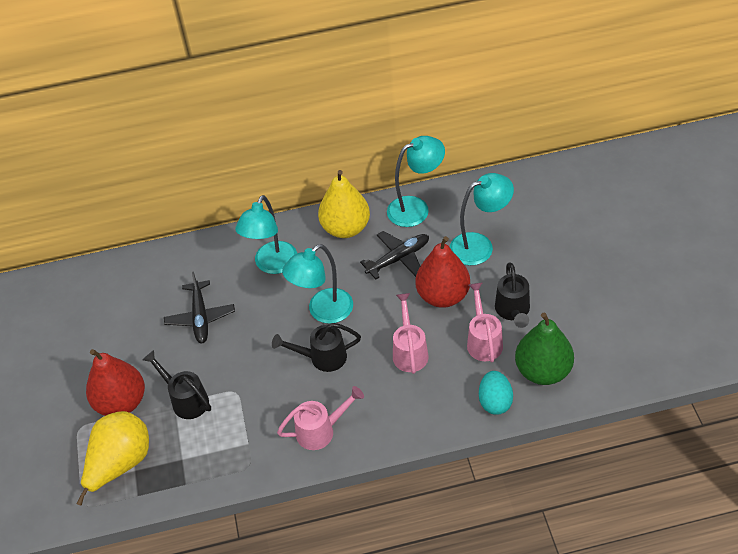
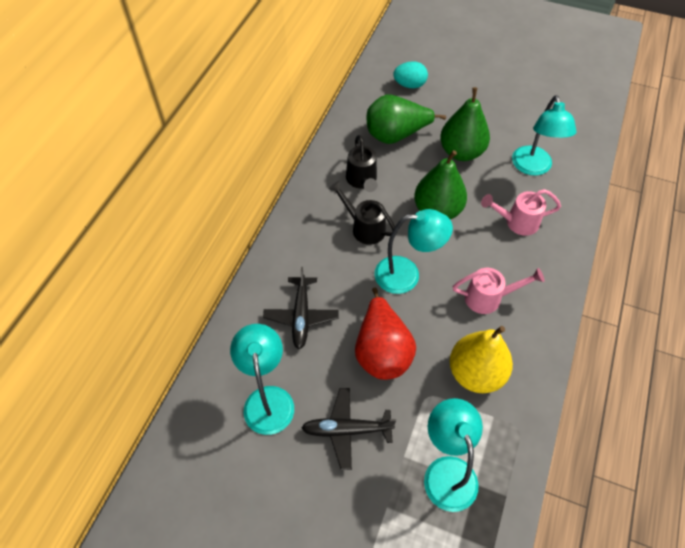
black watering can: 3 -> 2
green pear: 1 -> 3
pink watering can: 3 -> 2
red pear: 2 -> 1
yellow pear: 2 -> 1

